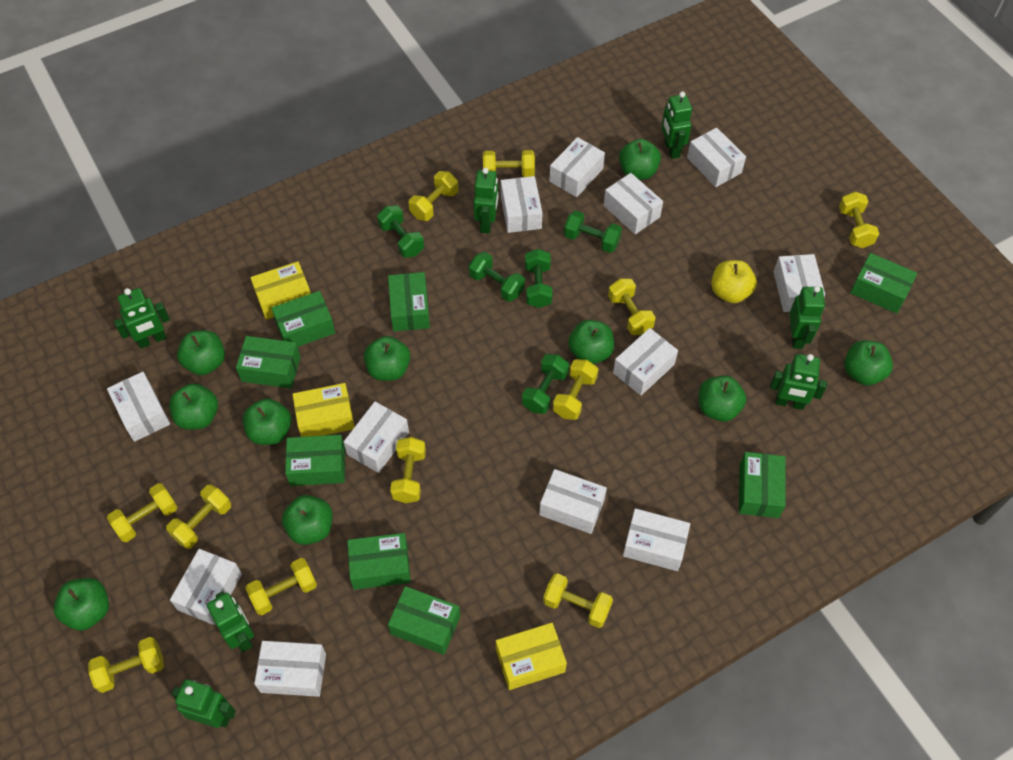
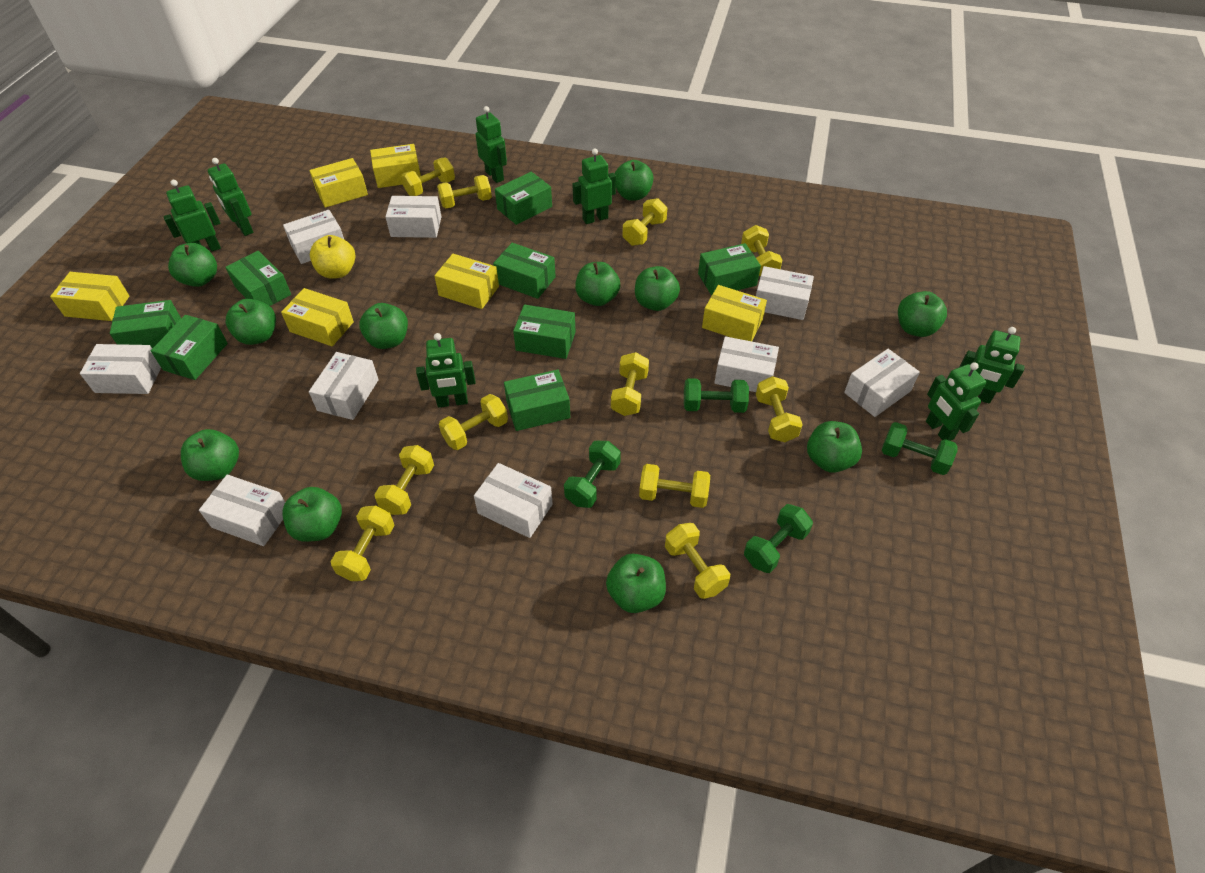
green apple: 10 -> 11
green dumbbell: 5 -> 4
white box: 12 -> 9
yellow box: 3 -> 6

